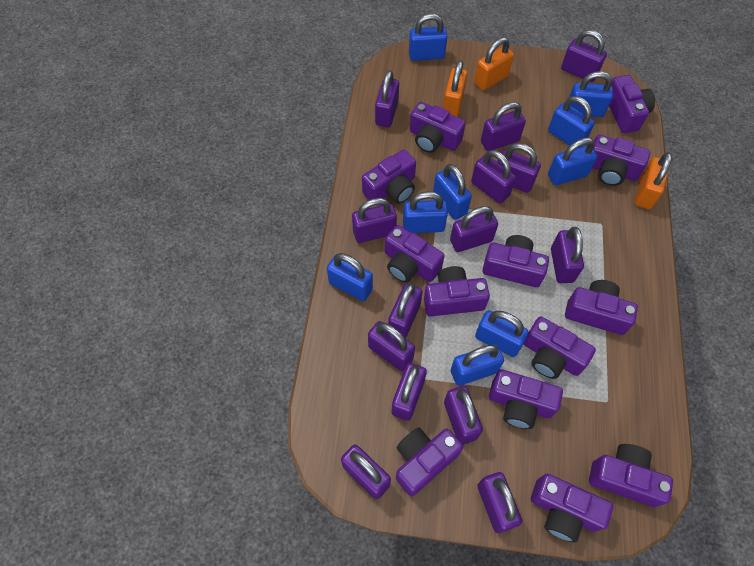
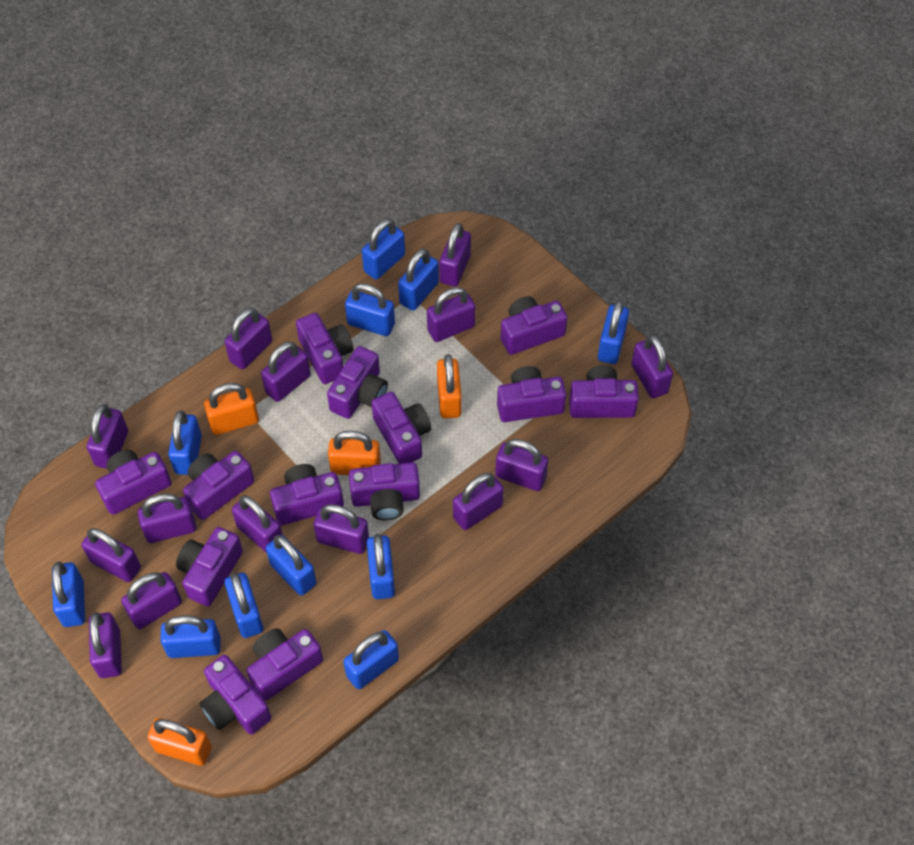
blue padlock: 9 -> 11
orange padlock: 3 -> 4

